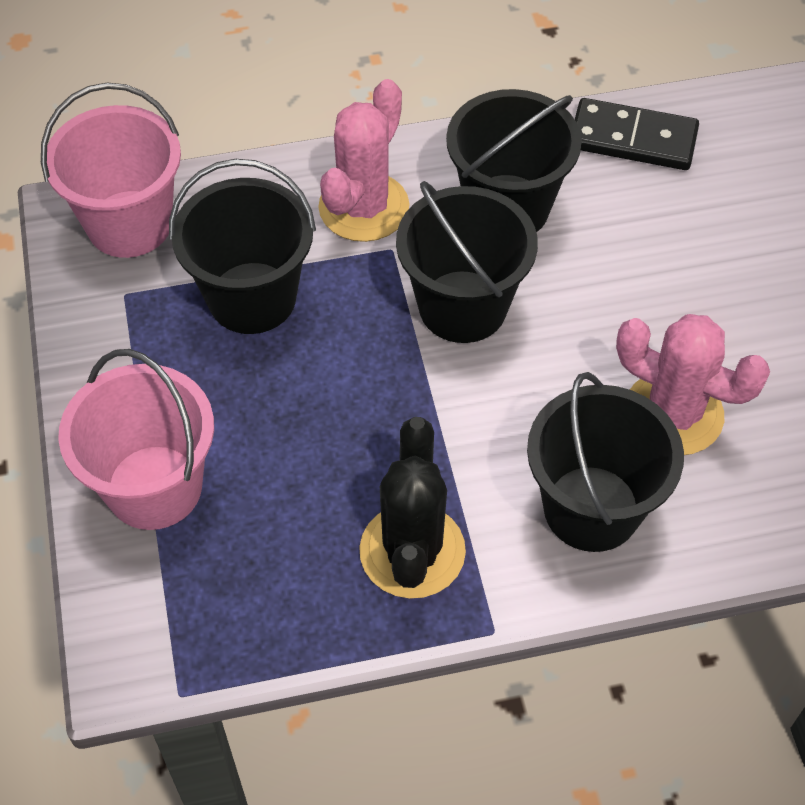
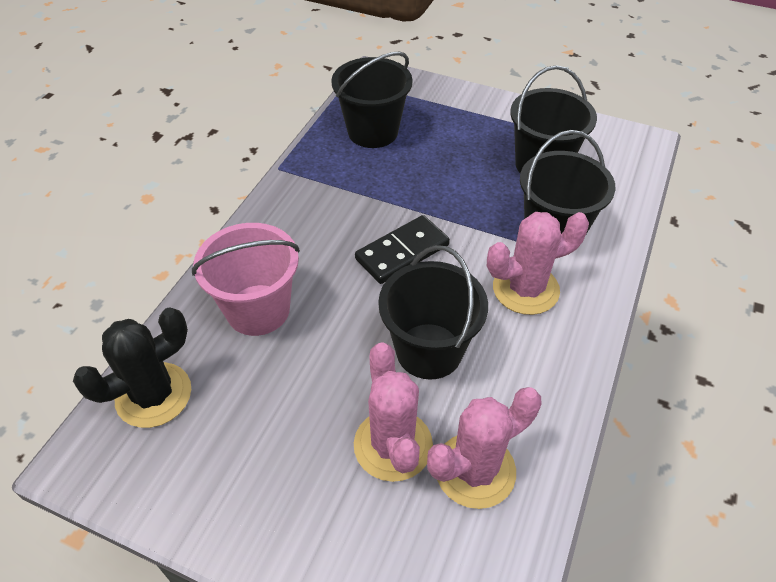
pink bucket: 2 -> 1
pink cactus: 2 -> 3

